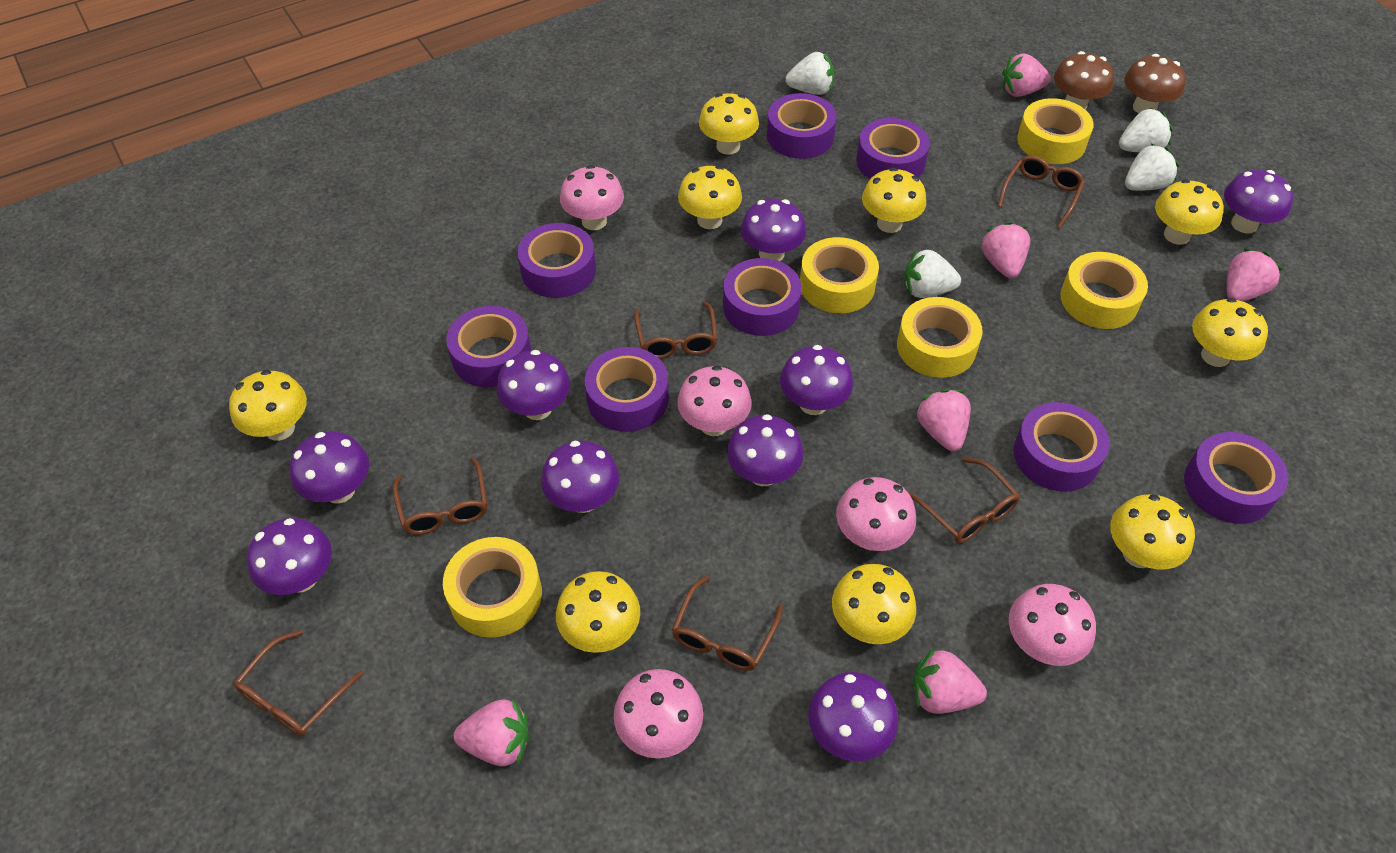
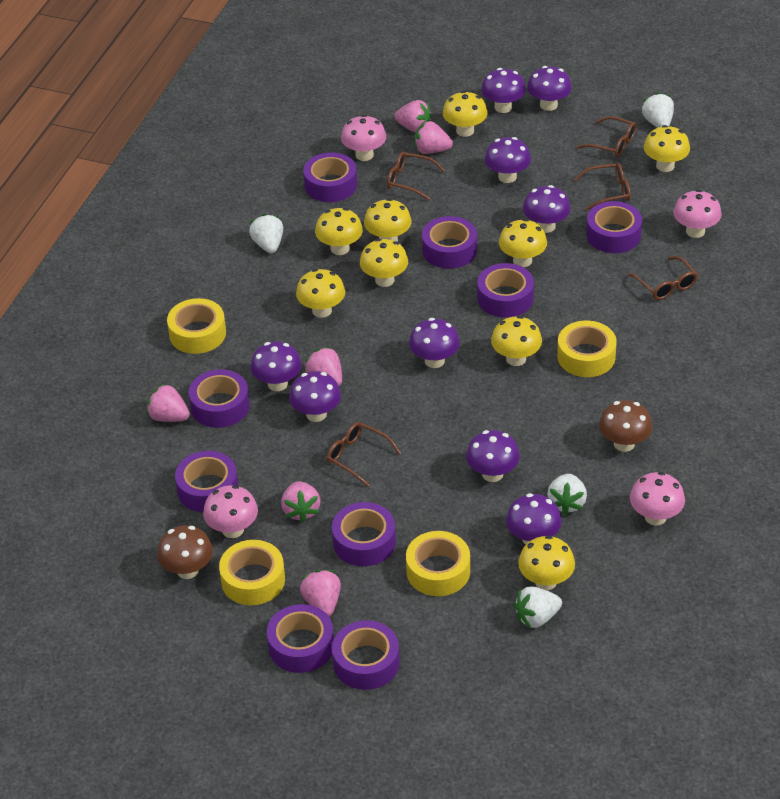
brown glasses: 6 -> 5
pink mushroom: 5 -> 4
purple tape: 8 -> 9
yellow tape: 5 -> 4

